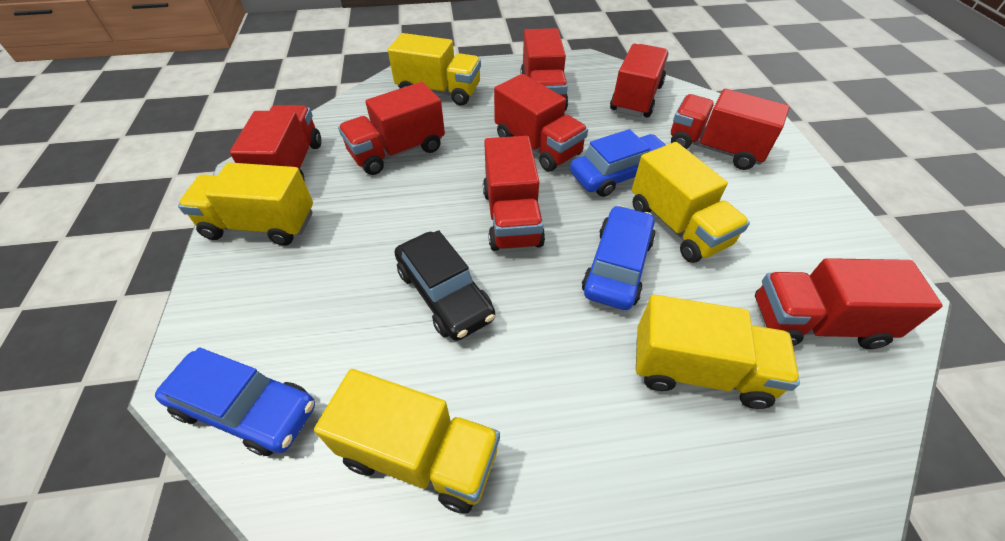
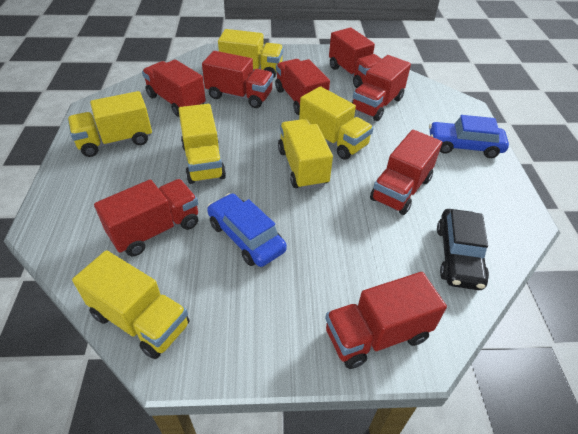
blue car: 3 -> 2
yellow truck: 5 -> 6

